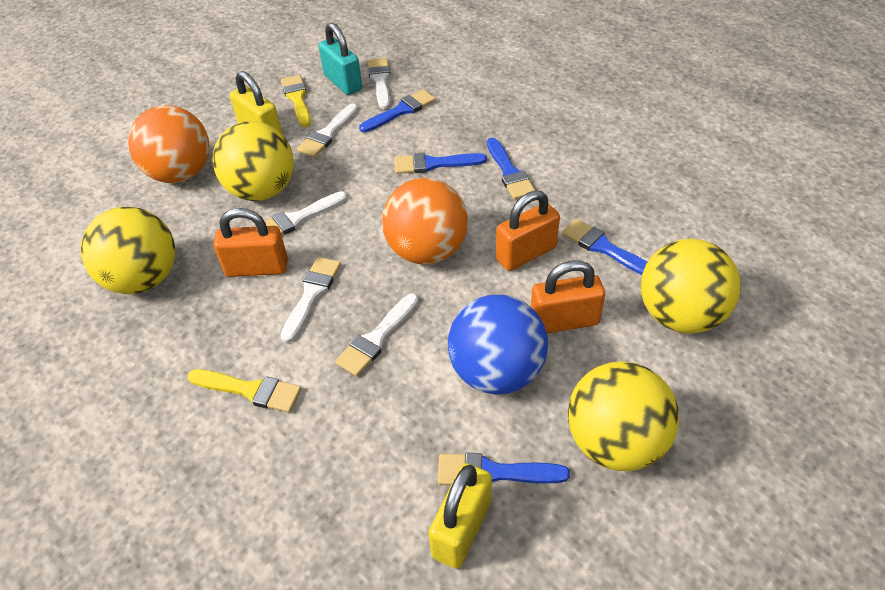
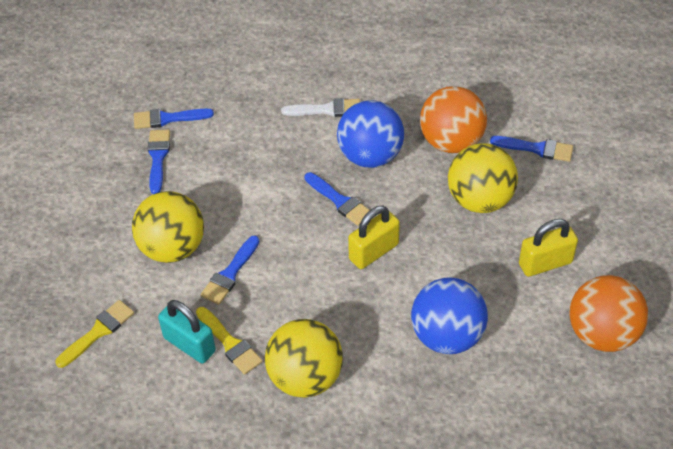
blue ball: 1 -> 2
orange padlock: 3 -> 0
white brush: 5 -> 1
yellow ball: 4 -> 3

